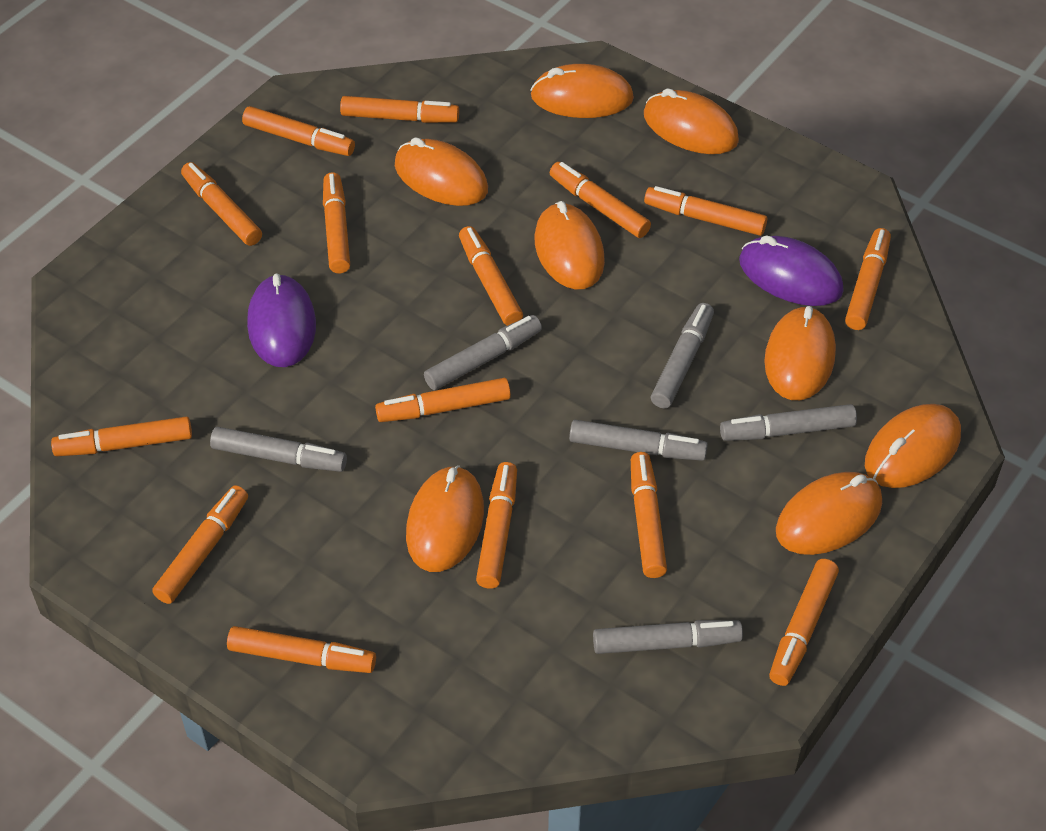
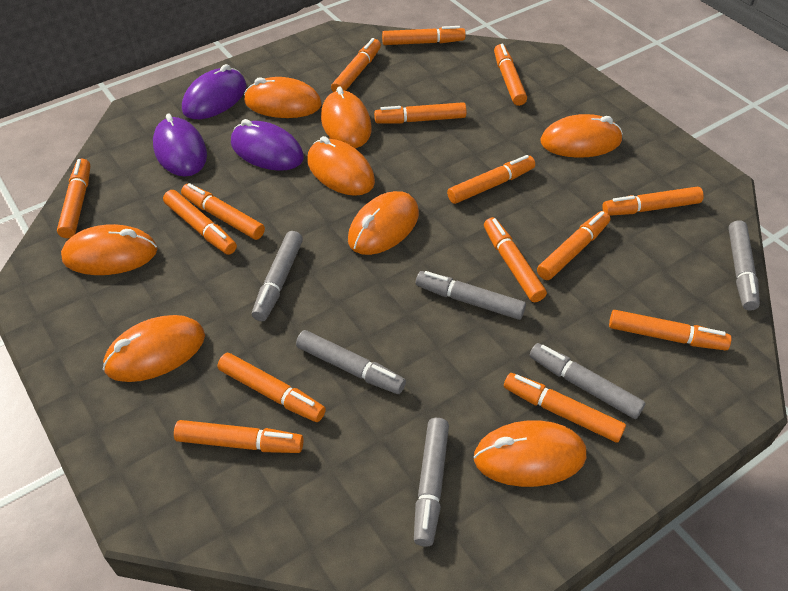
purple mouse: 2 -> 3

